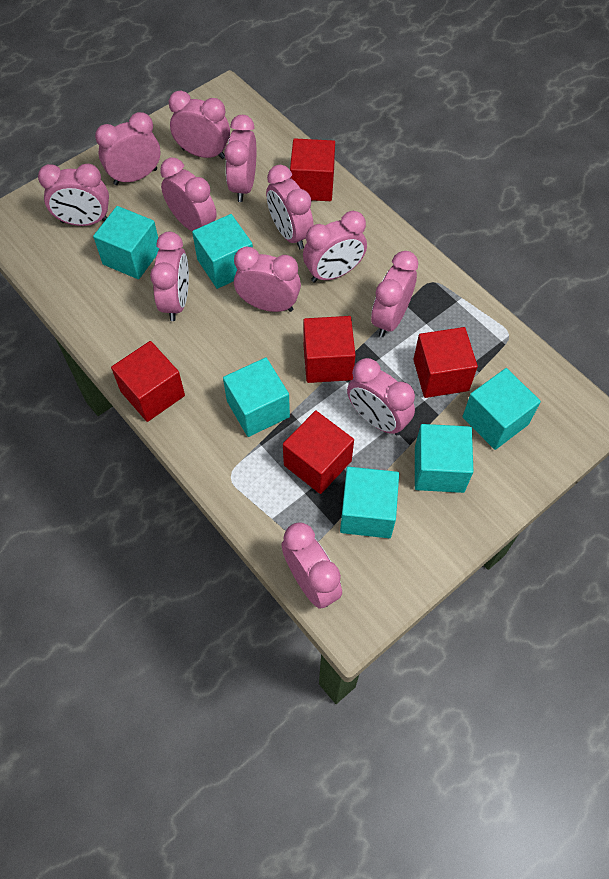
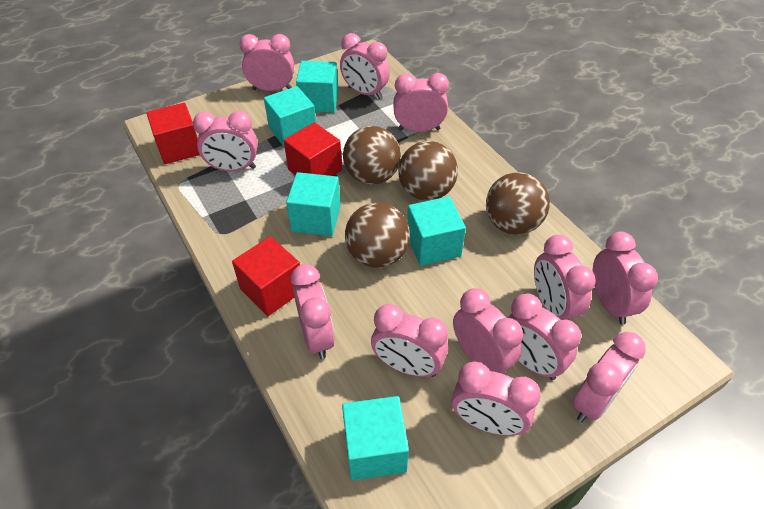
brown ball: 0 -> 4
red cube: 5 -> 3
turquoise cube: 6 -> 5

